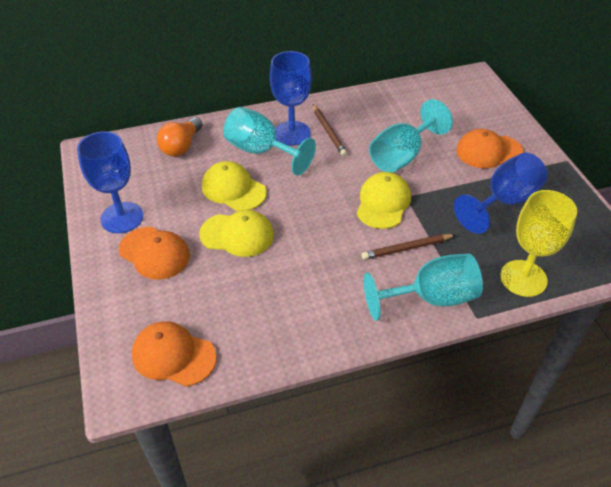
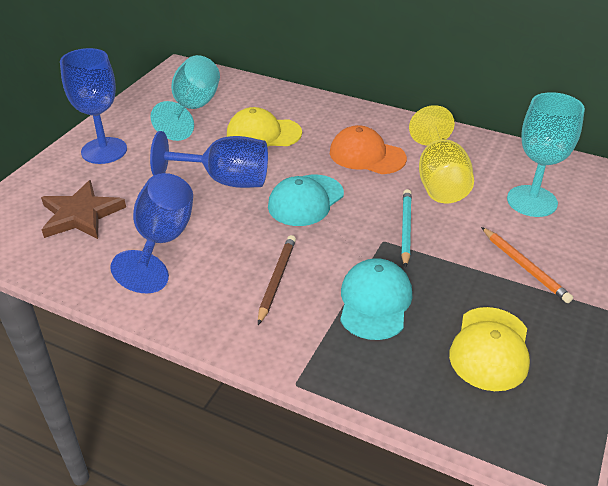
brown pencil: 2 -> 1
brown star: 0 -> 1
orange cap: 3 -> 1
orange light bulb: 1 -> 0
orange pencil: 0 -> 1
turquoise cap: 0 -> 2
turquoise goblet: 3 -> 2
turquoise pencil: 0 -> 1
yellow cap: 3 -> 2

